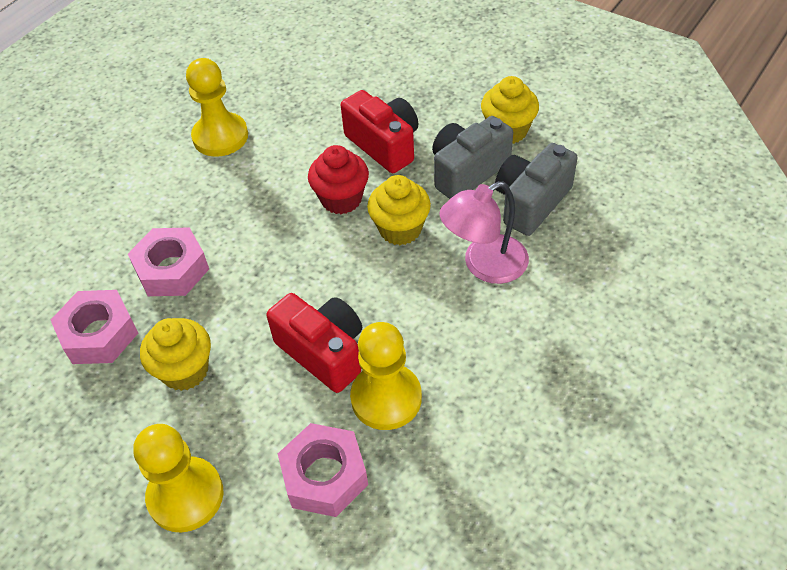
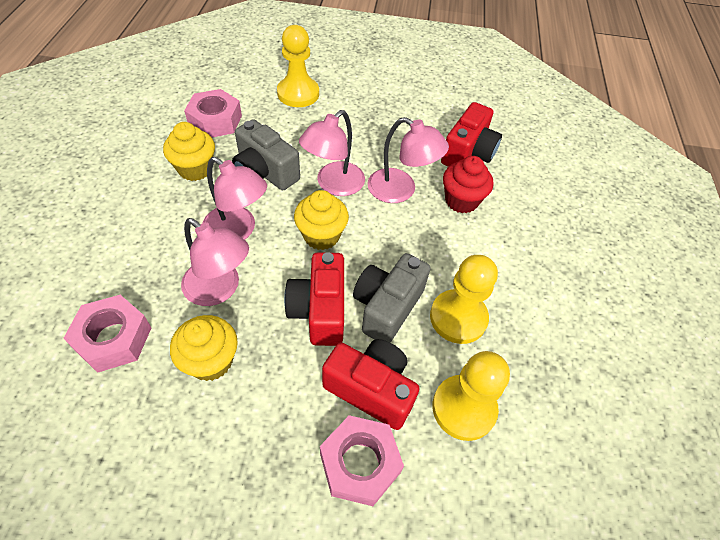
pink lamp: 1 -> 4
red camera: 2 -> 3

